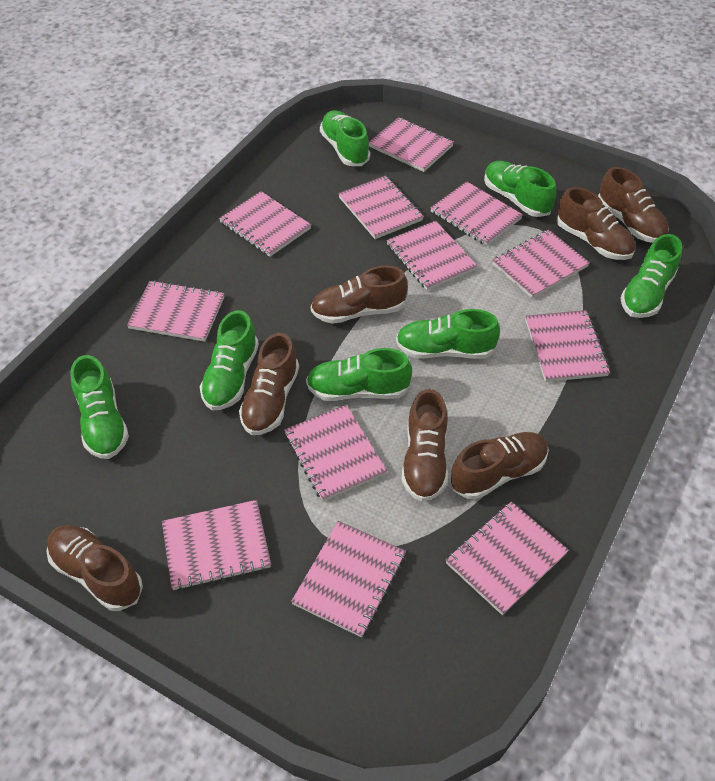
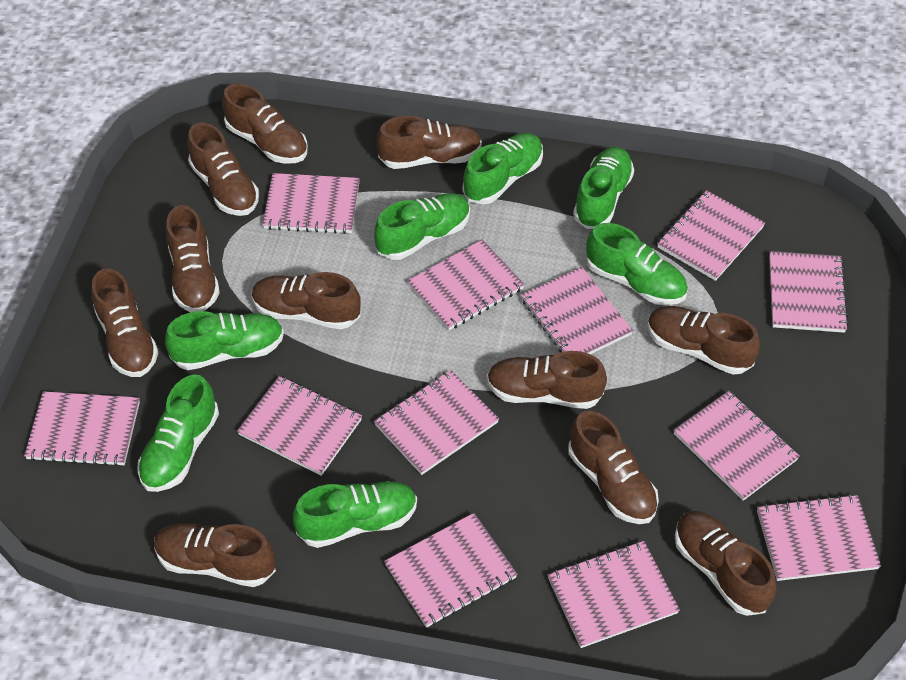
brown shoe: 7 -> 11

